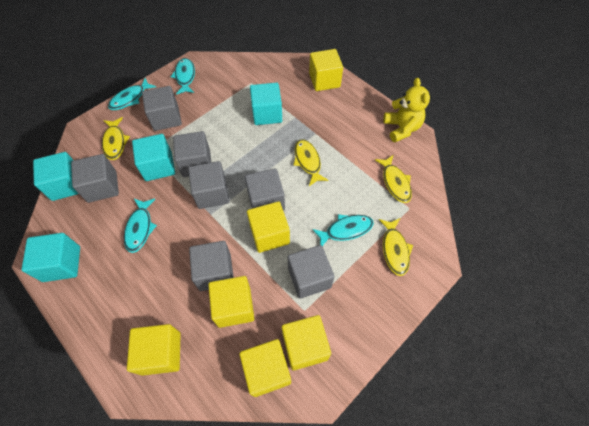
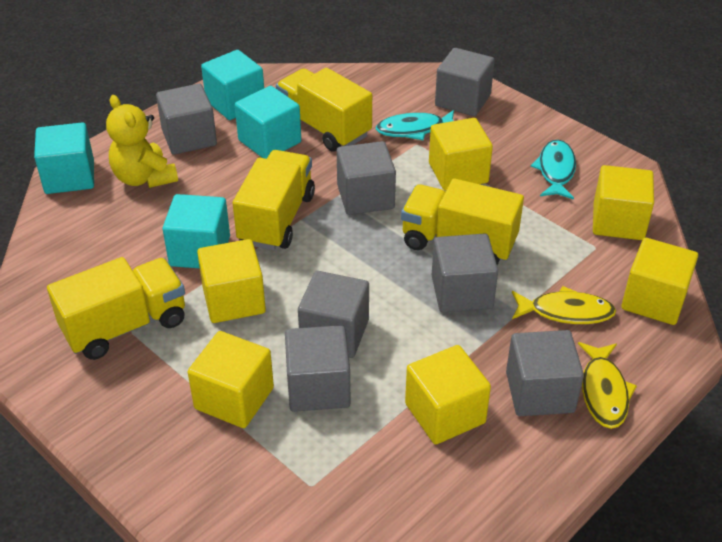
turquoise fish: 4 -> 2
yellow fish: 4 -> 2
yellow truck: 0 -> 4

